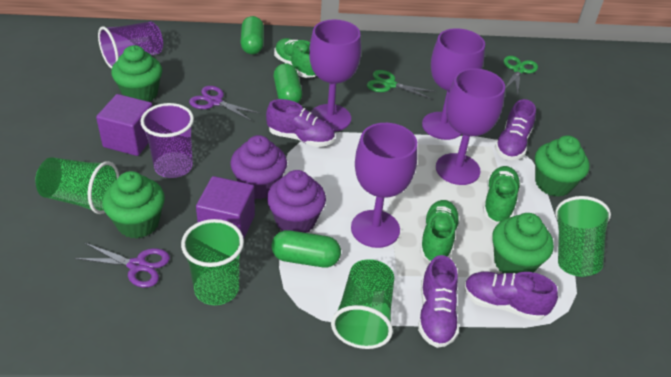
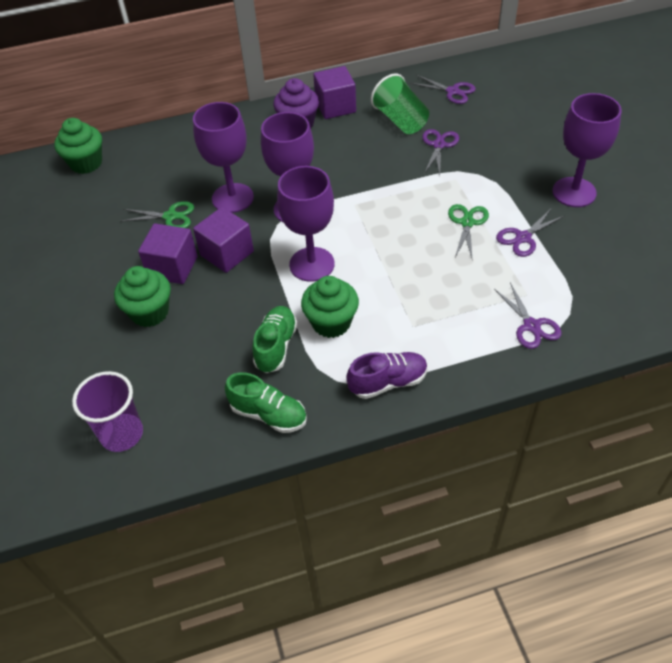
green capsule: 3 -> 0
green cup: 4 -> 1
green cupcake: 4 -> 3
green shoe: 3 -> 2
purple cube: 2 -> 3
purple cup: 2 -> 1
purple cupcake: 2 -> 1
purple scissors: 2 -> 4
purple shoe: 4 -> 1

